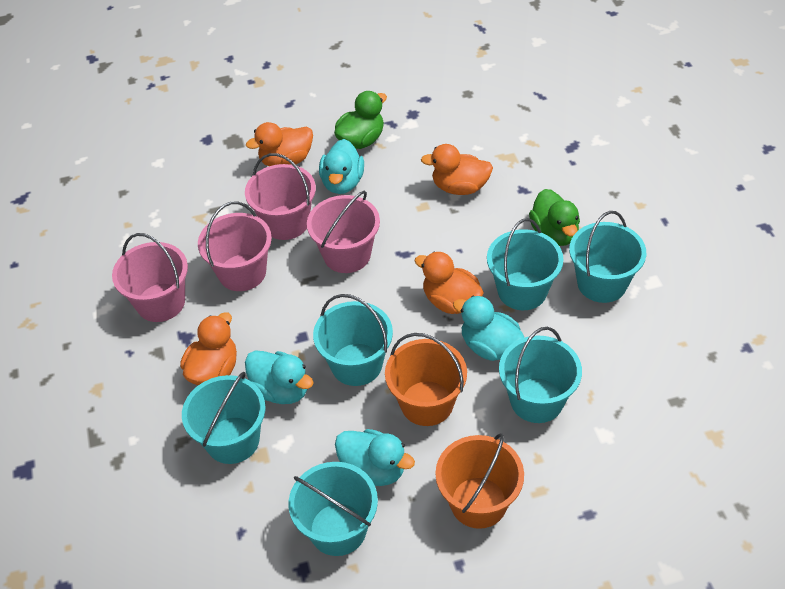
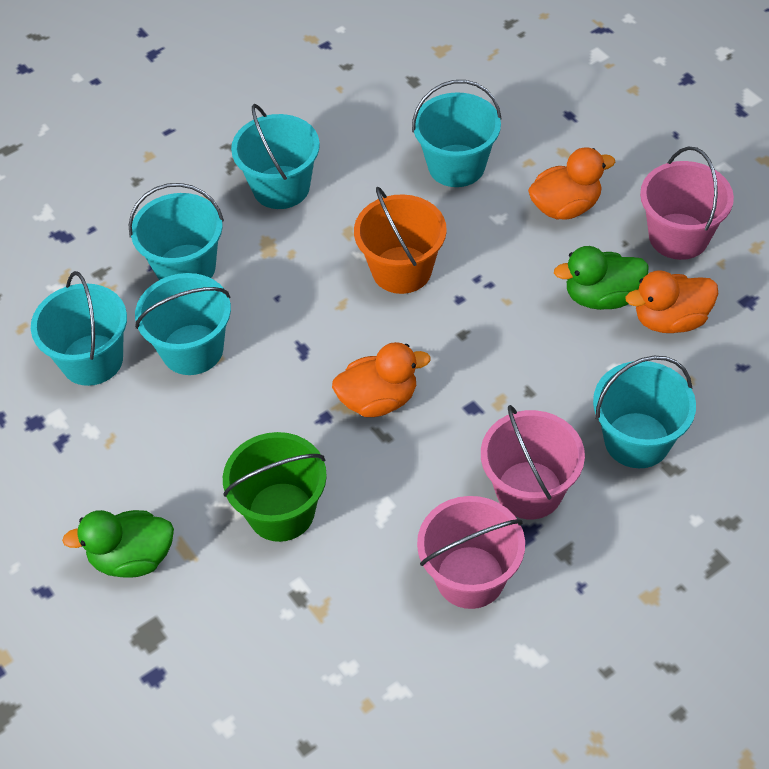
green bucket: 0 -> 1
orange bucket: 2 -> 1
orange duck: 4 -> 3
pink bucket: 4 -> 3
turquoise duck: 4 -> 0

